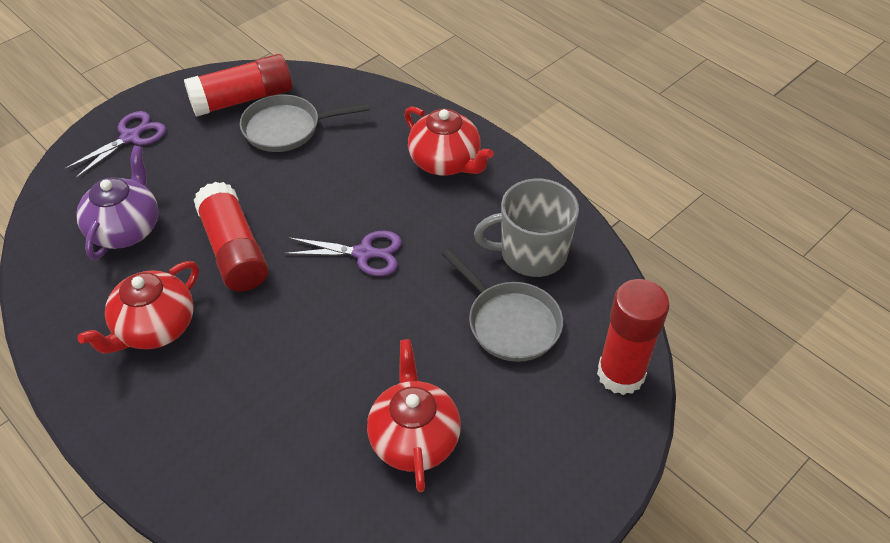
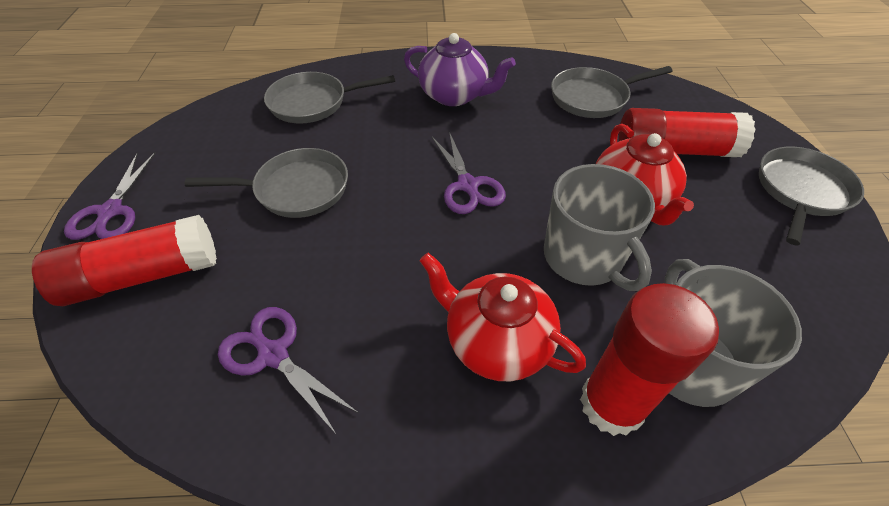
grey mug: 1 -> 2
grey pan: 2 -> 4
purple scissors: 2 -> 3
red teapot: 3 -> 2

